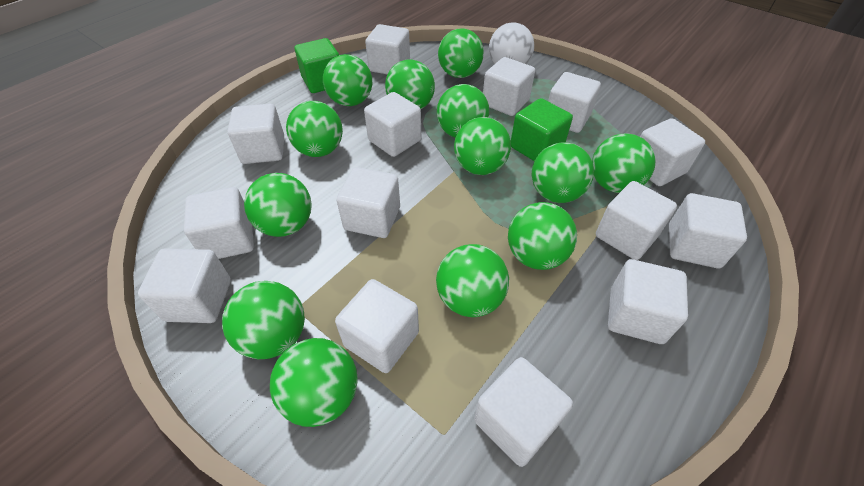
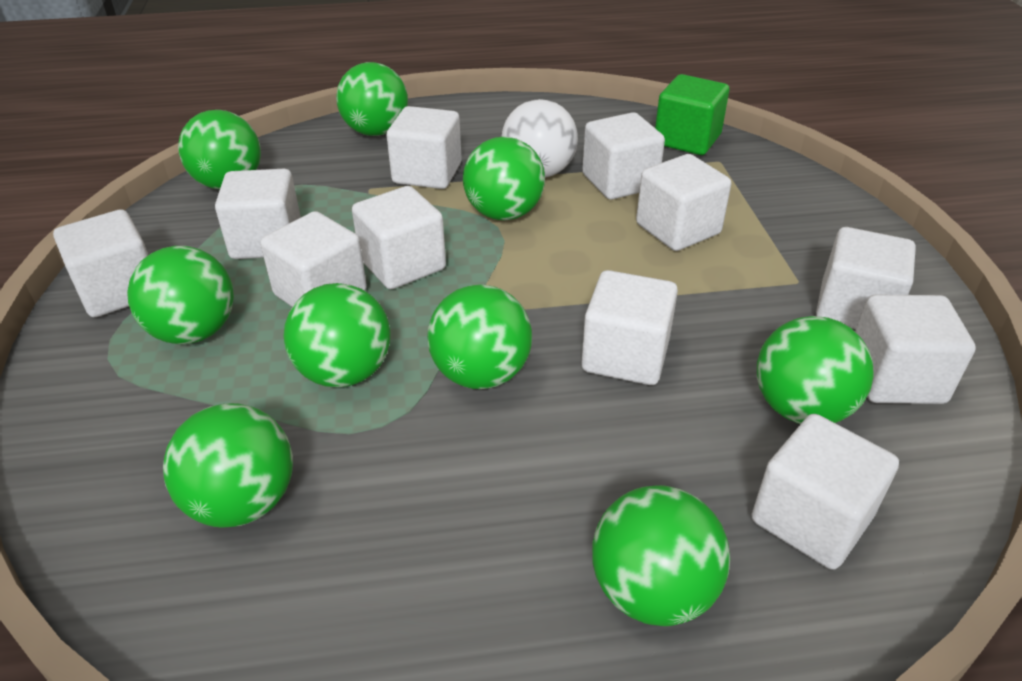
green ball: 13 -> 9
green cube: 2 -> 1
white cube: 14 -> 11

